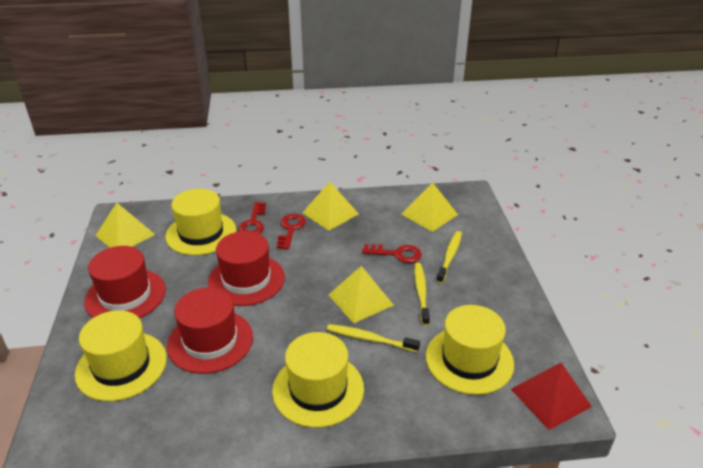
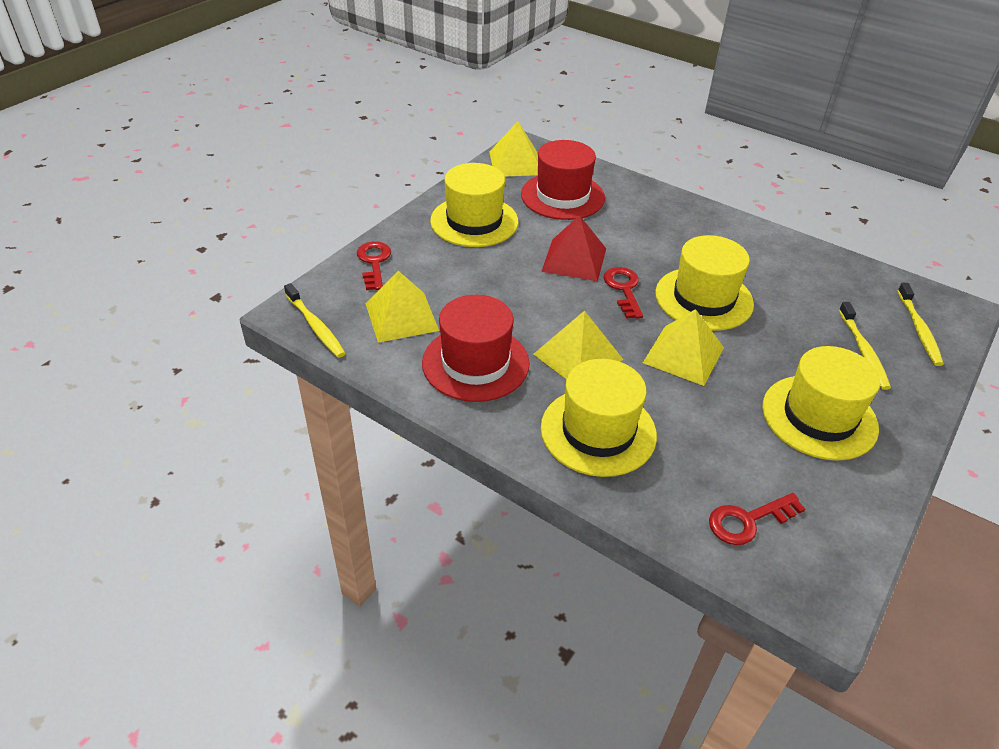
red hat: 3 -> 2

